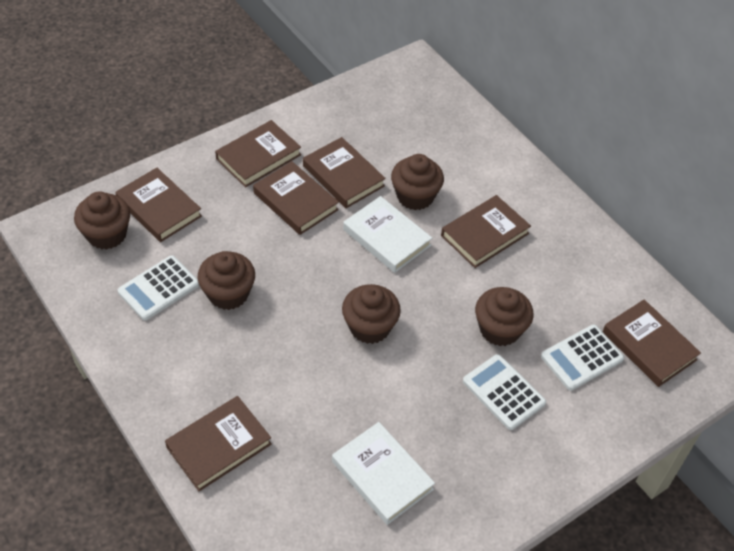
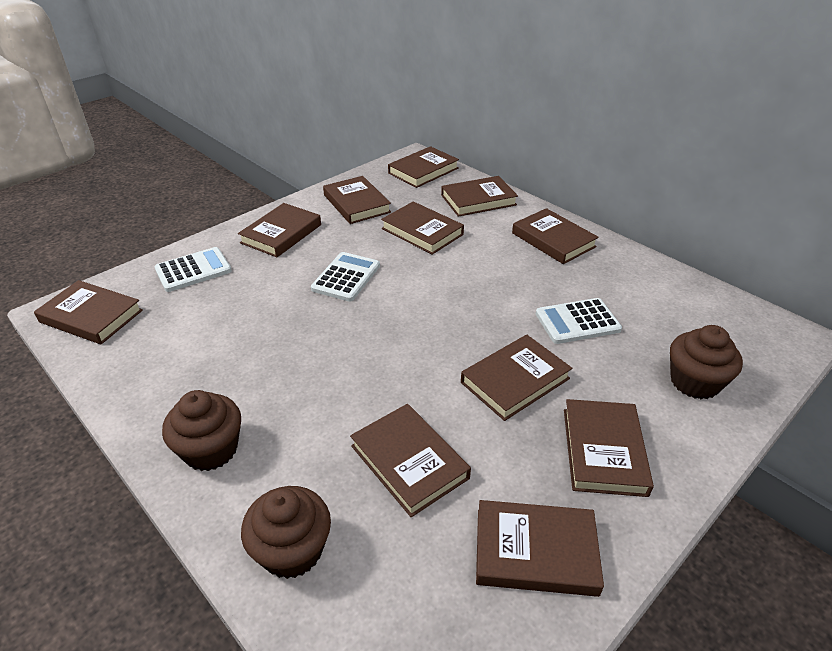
brown book: 7 -> 11
brown cupcake: 5 -> 3
white book: 2 -> 0

